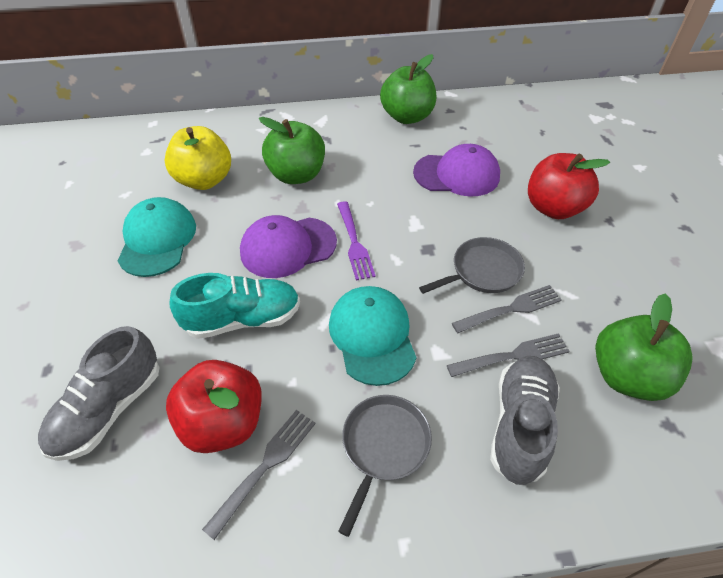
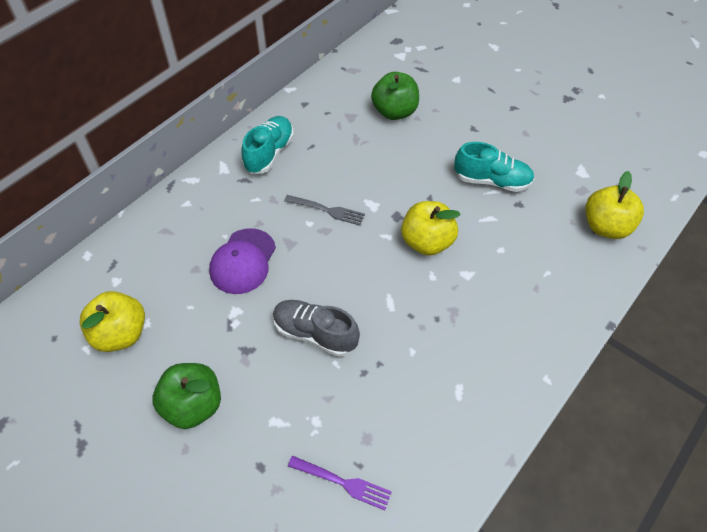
green apple: 3 -> 2
grey fork: 3 -> 1
grey pan: 2 -> 0
grey shoe: 2 -> 1
purple cap: 2 -> 1
red apple: 2 -> 0
turquoise cap: 2 -> 0
turquoise shoe: 1 -> 2
yellow apple: 1 -> 3

